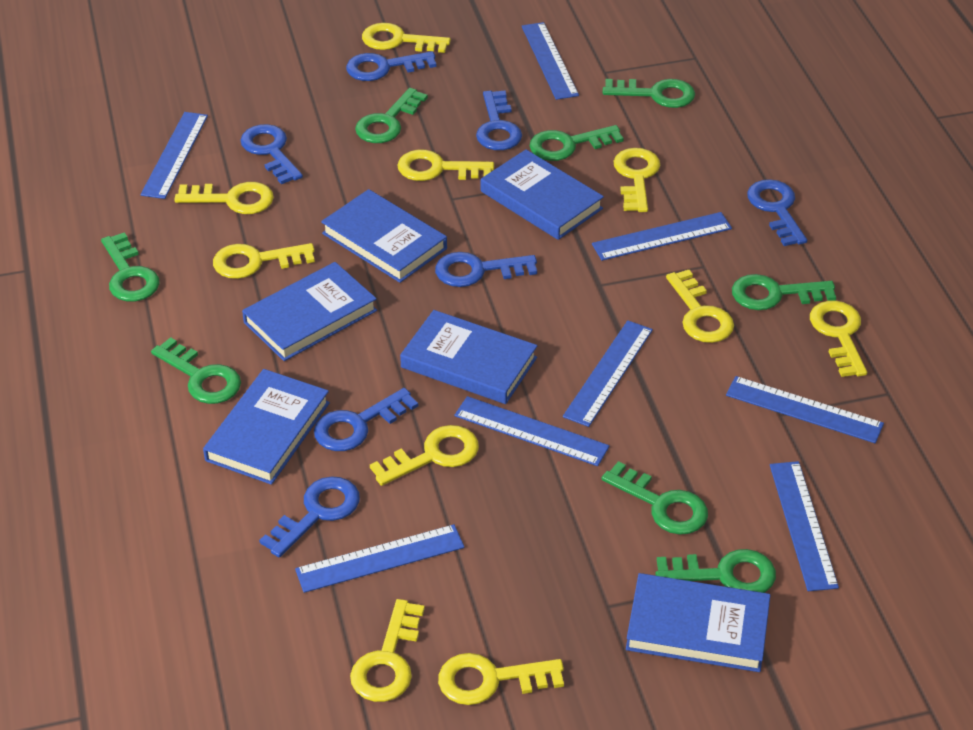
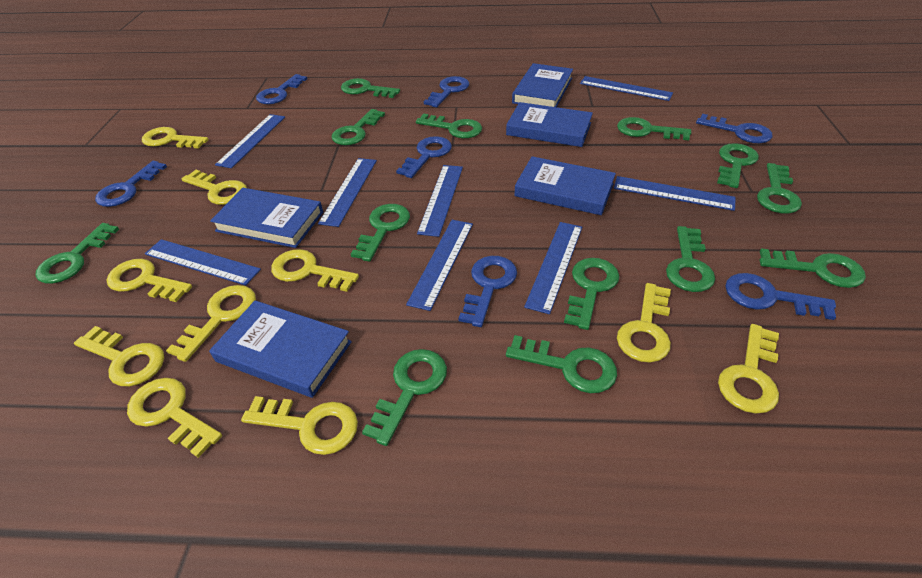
blue book: 6 -> 5
green key: 8 -> 13

